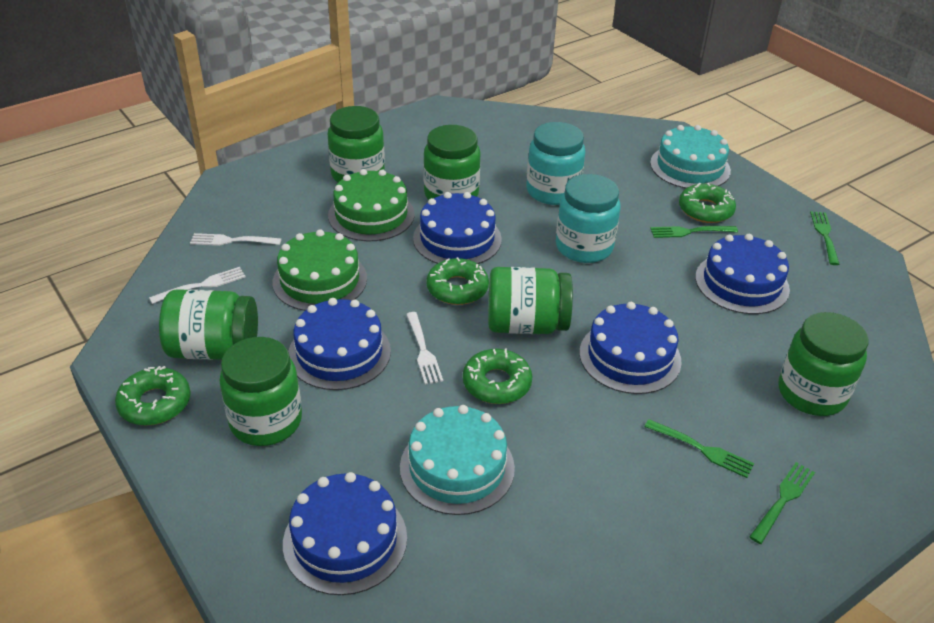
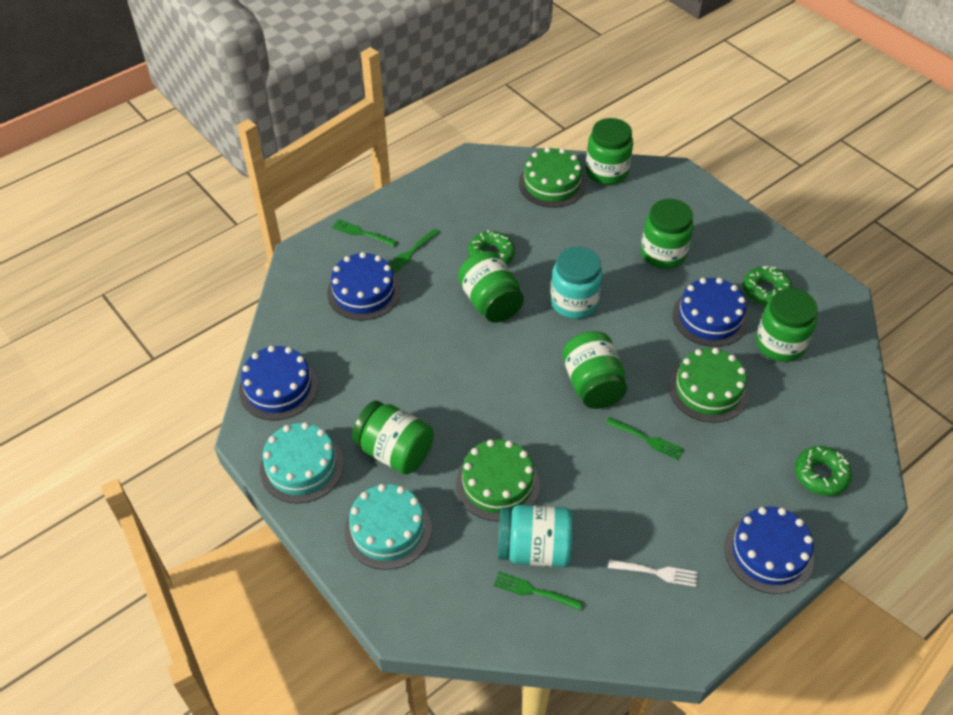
blue cake: 5 -> 4
green cake: 2 -> 3
green donut: 4 -> 3
white fork: 3 -> 1

